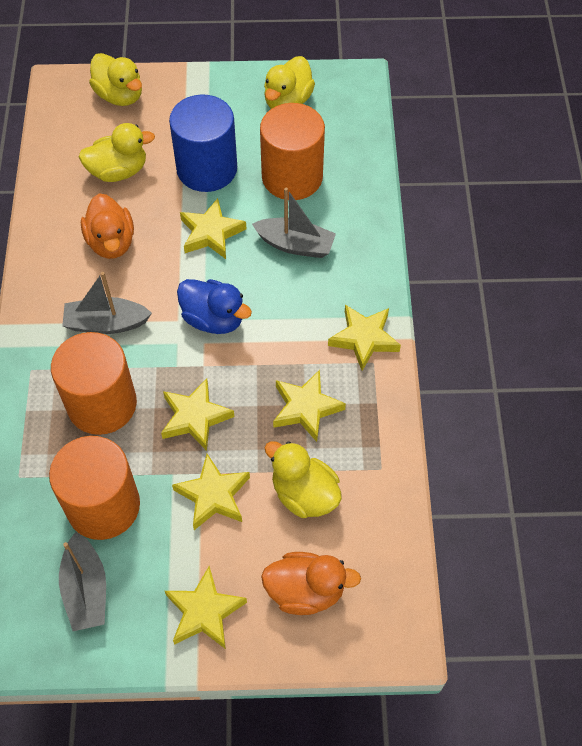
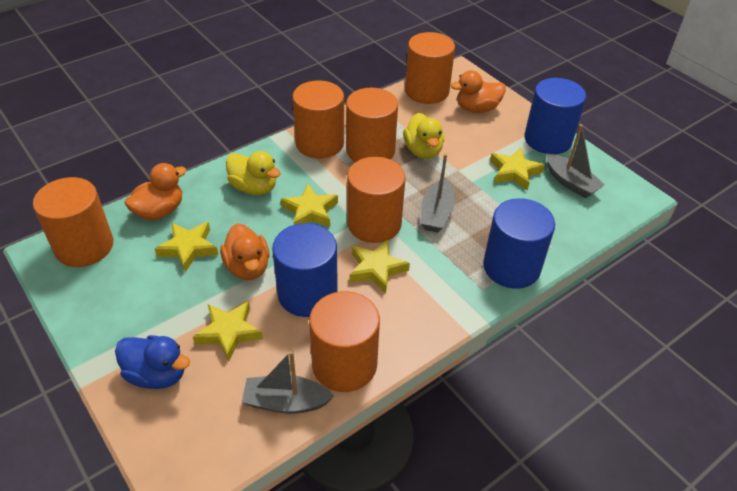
blue cylinder: 1 -> 3
orange cylinder: 3 -> 6
orange duck: 2 -> 3
yellow duck: 4 -> 2
yellow star: 6 -> 5

